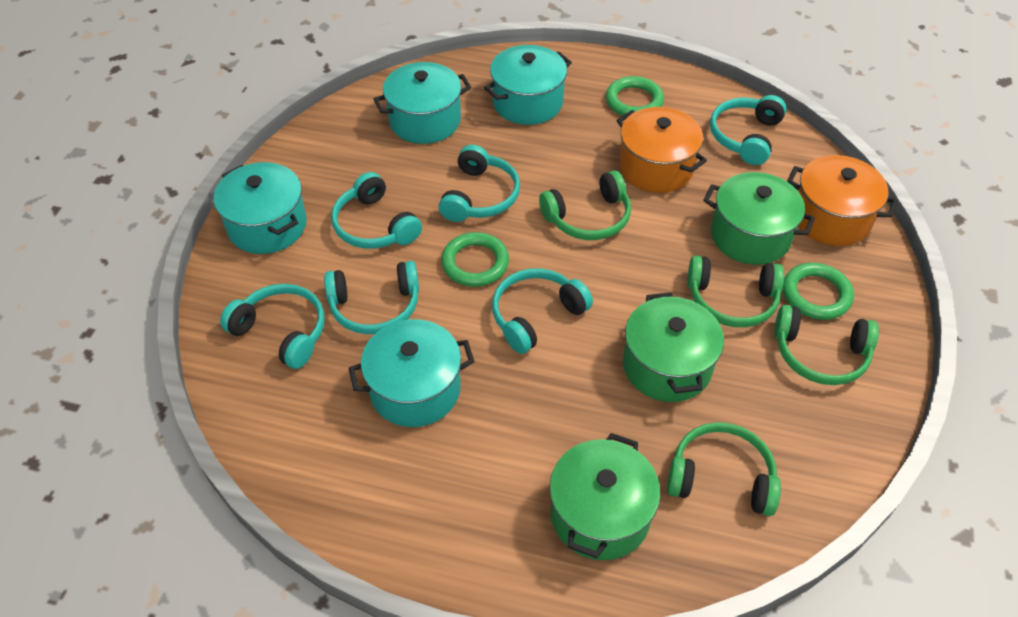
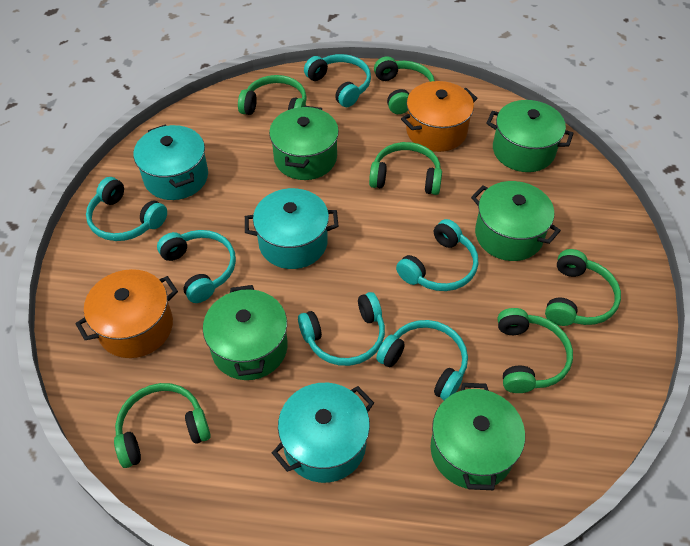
green headphones: 4 -> 6
green pot: 3 -> 5
green ring: 3 -> 0
turquoise pot: 4 -> 3

